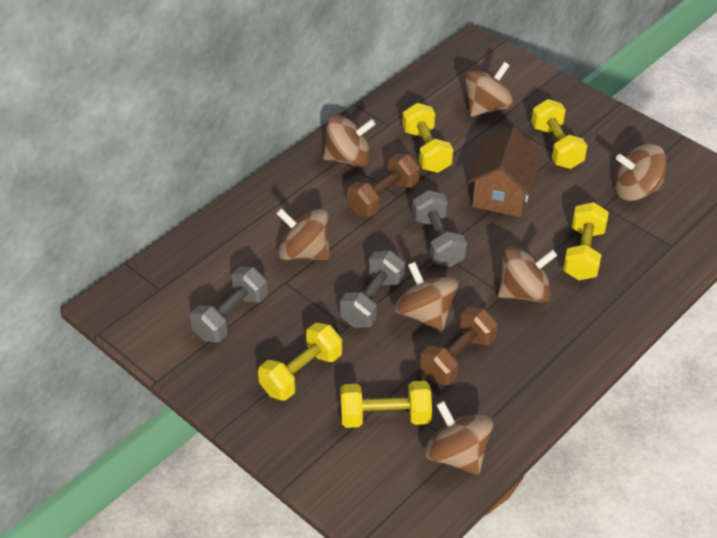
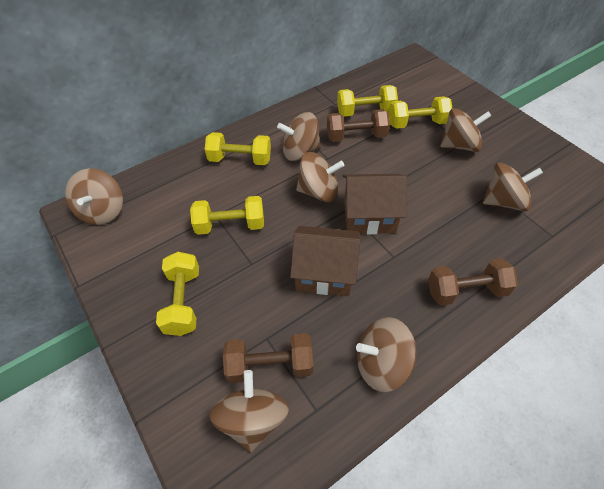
brown dumbbell: 2 -> 3
brown house: 1 -> 2
grey dumbbell: 3 -> 0

